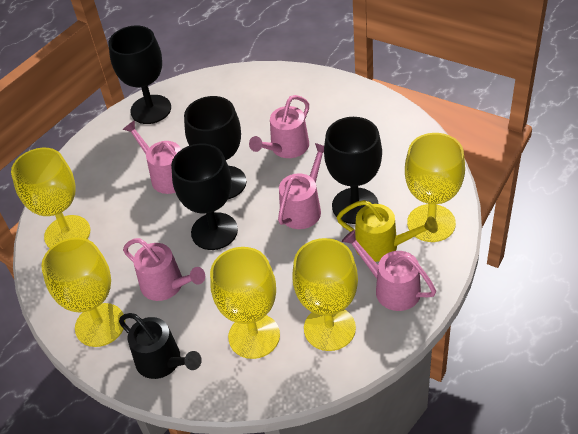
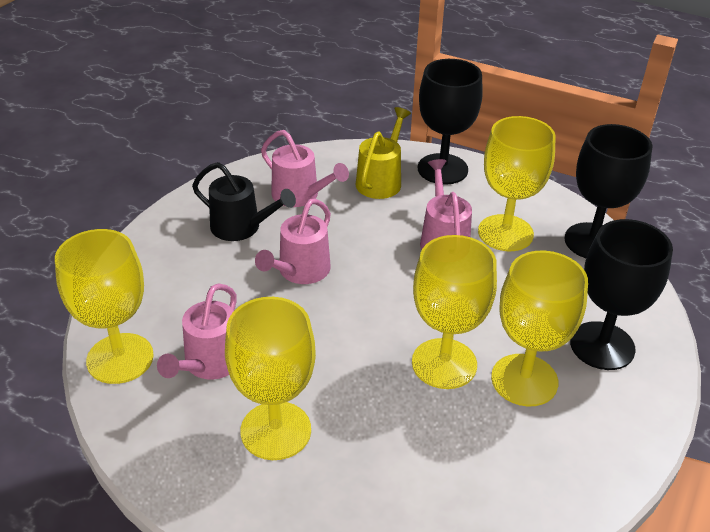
black goblet: 4 -> 3
pink watering can: 5 -> 4

